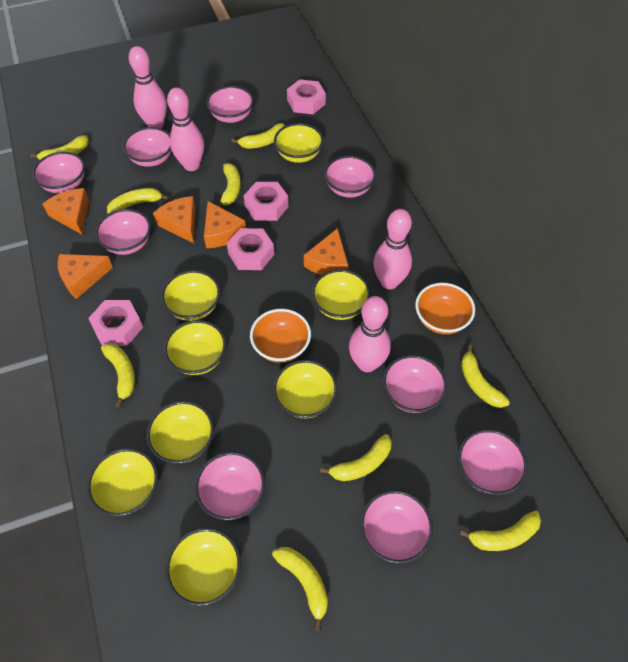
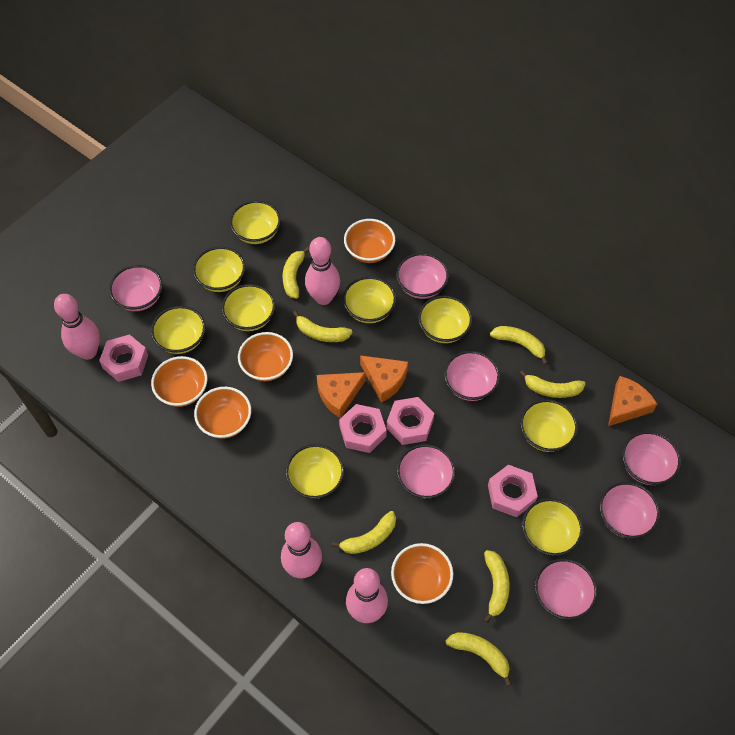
orange bowl: 2 -> 5
orange cheese: 5 -> 3
pink bowl: 9 -> 7
yellow banana: 9 -> 7
yellow bowl: 8 -> 9

